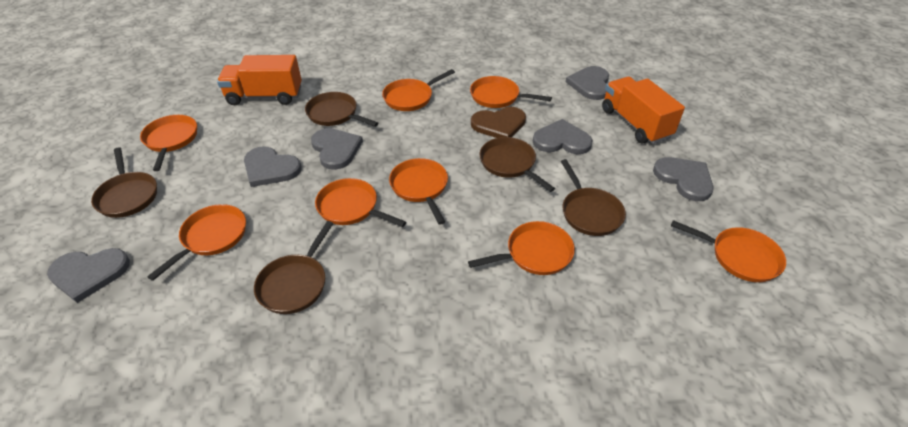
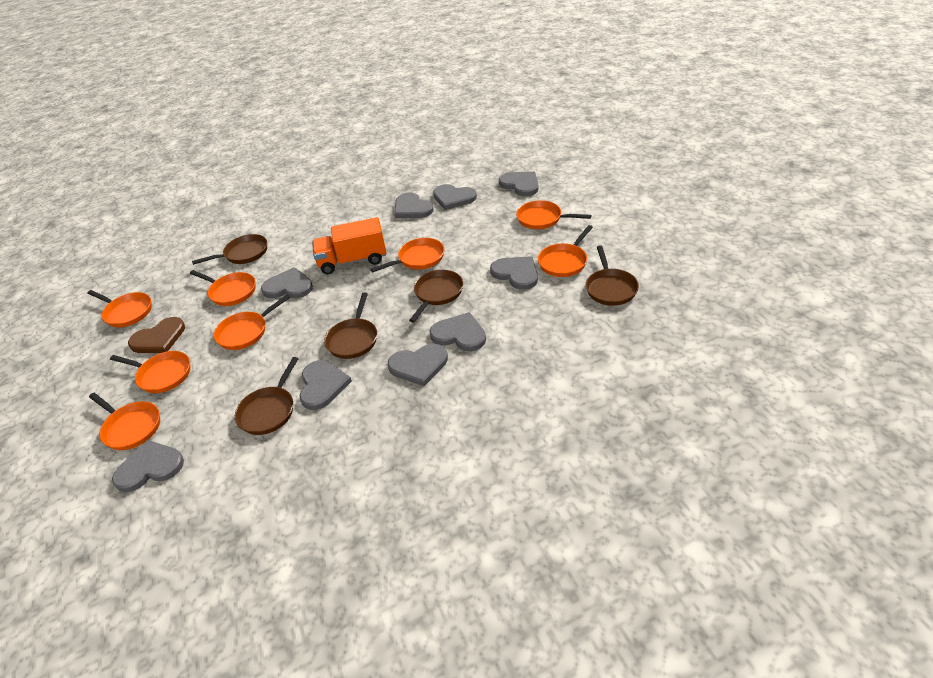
grey heart: 6 -> 9
orange truck: 2 -> 1

